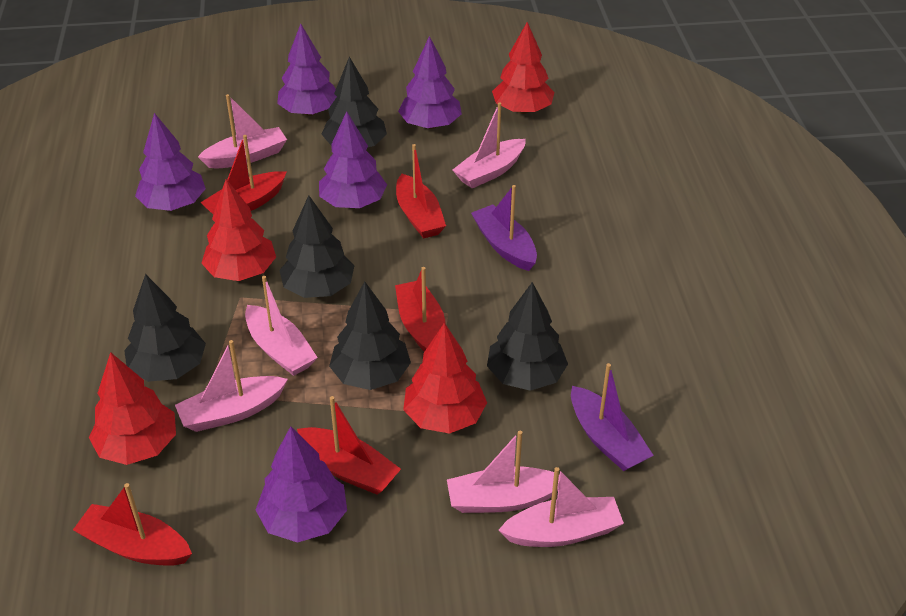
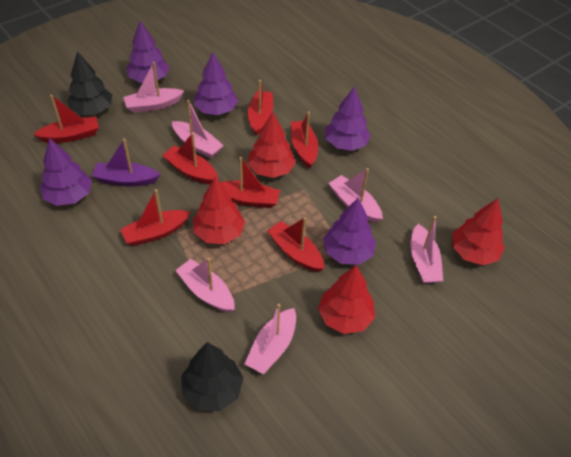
black tree: 5 -> 2
purple boat: 2 -> 1
red boat: 5 -> 7

